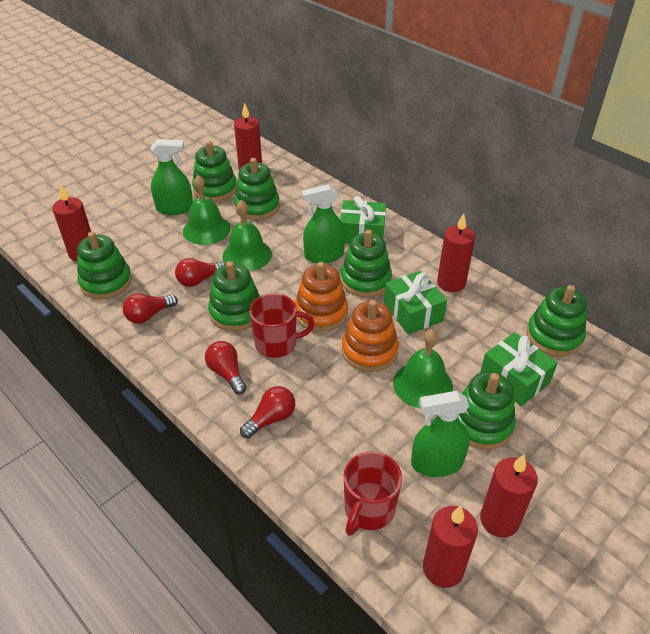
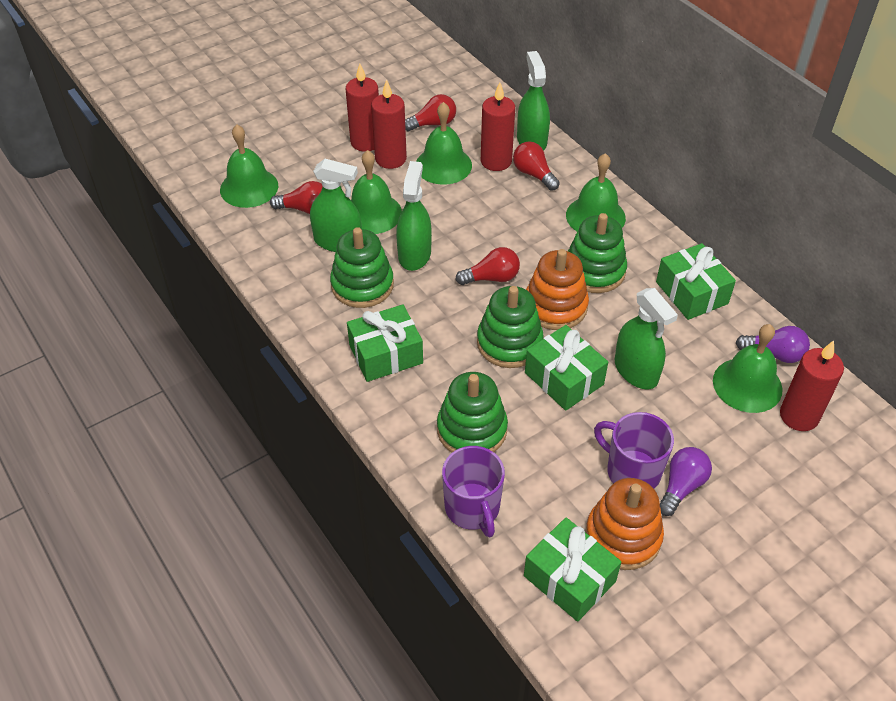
green bell: 3 -> 5
green gift: 3 -> 4
green spray bottle: 3 -> 4
green stacking toy: 7 -> 4
purple light bulb: 0 -> 2
purple mug: 0 -> 2
red candle: 5 -> 4
red mug: 2 -> 0

